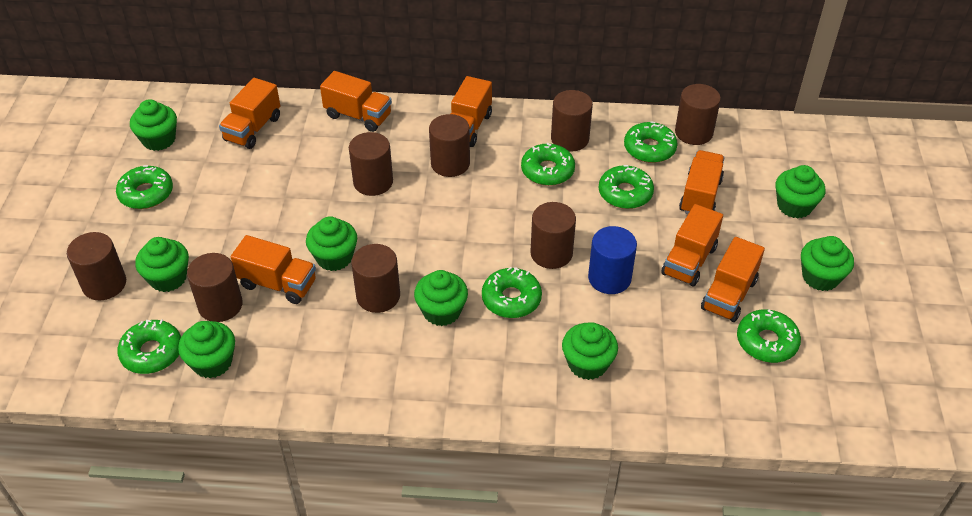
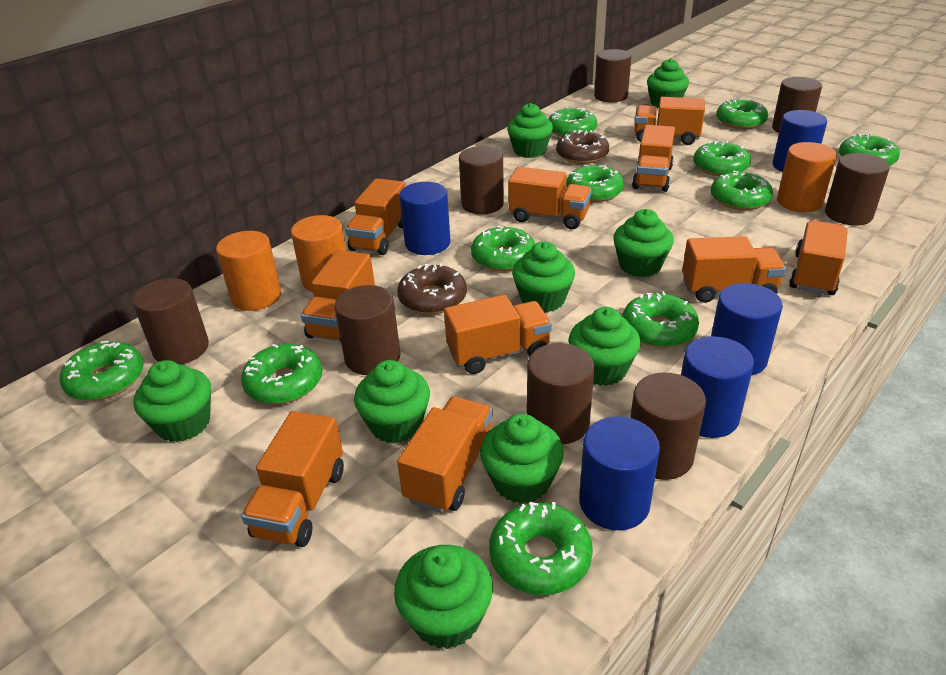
blue cylinder: 1 -> 5
brown donut: 0 -> 2
green cupcake: 8 -> 9
green donut: 7 -> 11
orange cylinder: 0 -> 3
orange truck: 7 -> 10

